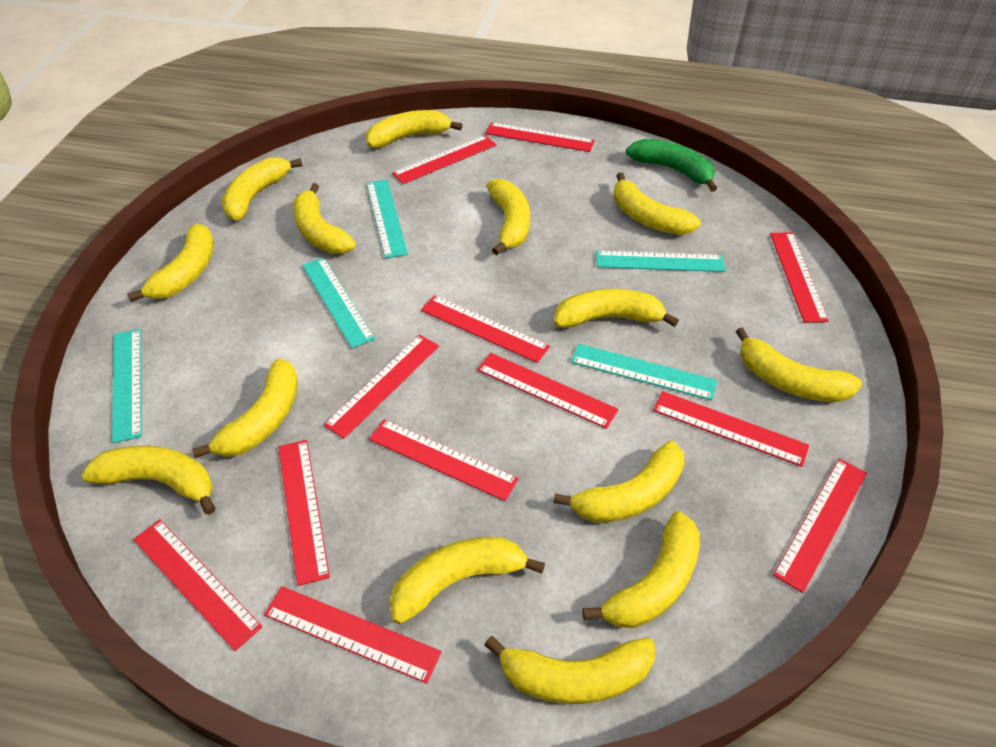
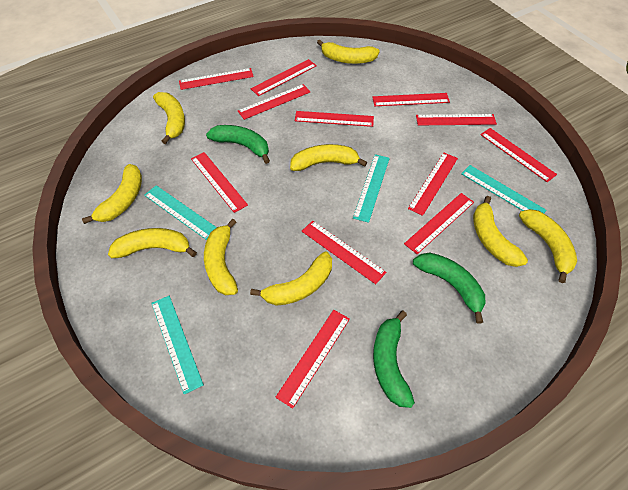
green banana: 1 -> 3
turquoise ruler: 5 -> 4
yellow banana: 14 -> 9

